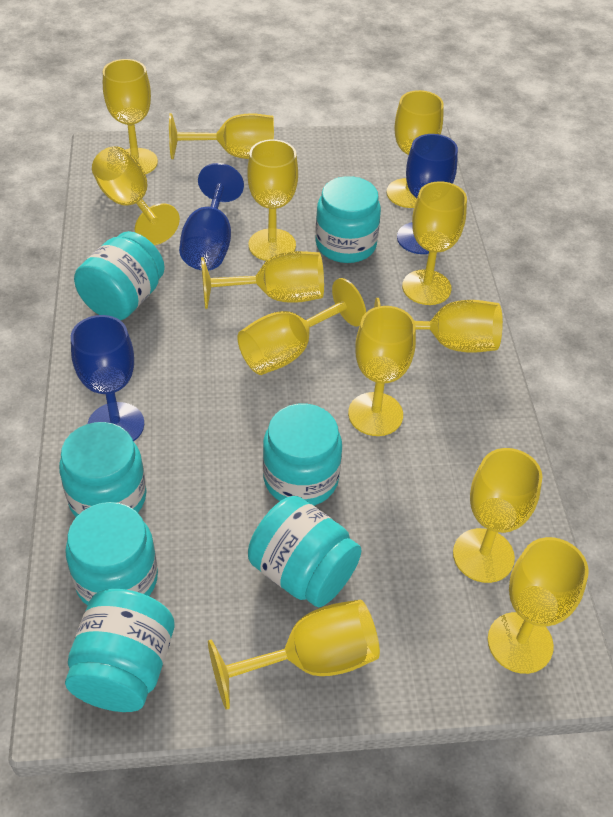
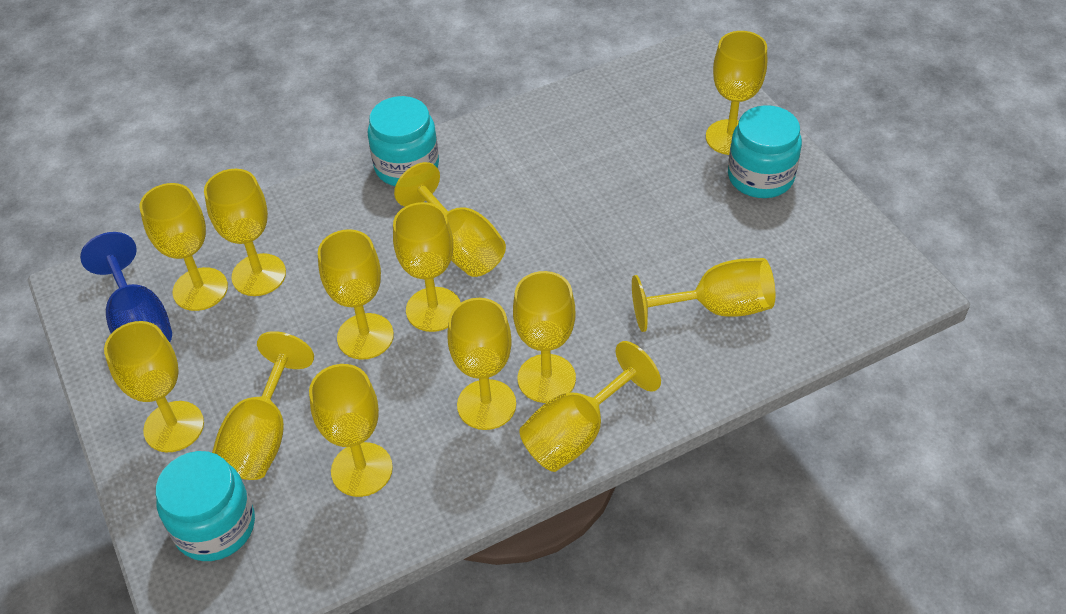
blue goblet: 3 -> 1
turquoise jar: 7 -> 3

